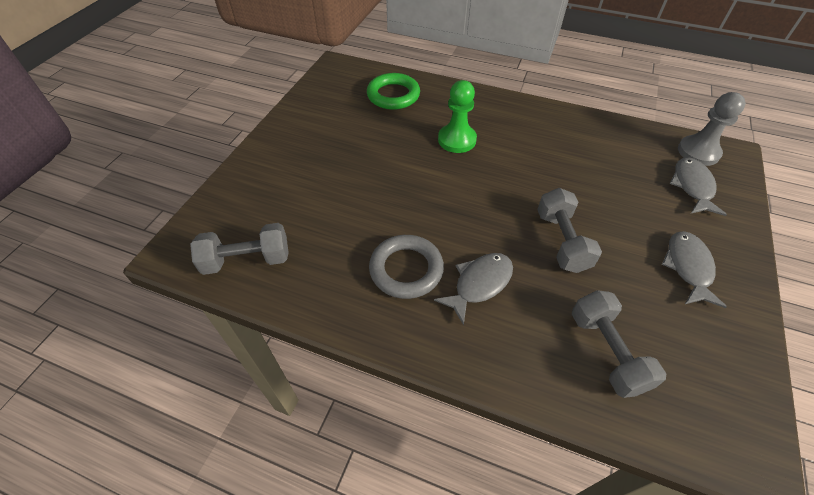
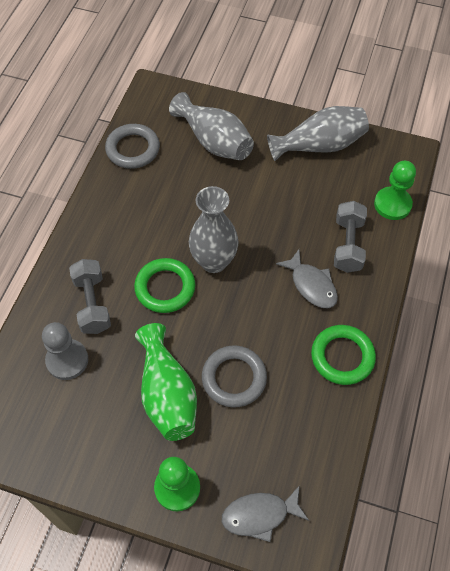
green pawn: 1 -> 2
green ring: 1 -> 2
green vase: 0 -> 1
grey dumbbell: 3 -> 2
grey fish: 3 -> 2
grey ring: 1 -> 2
grey vase: 0 -> 3

